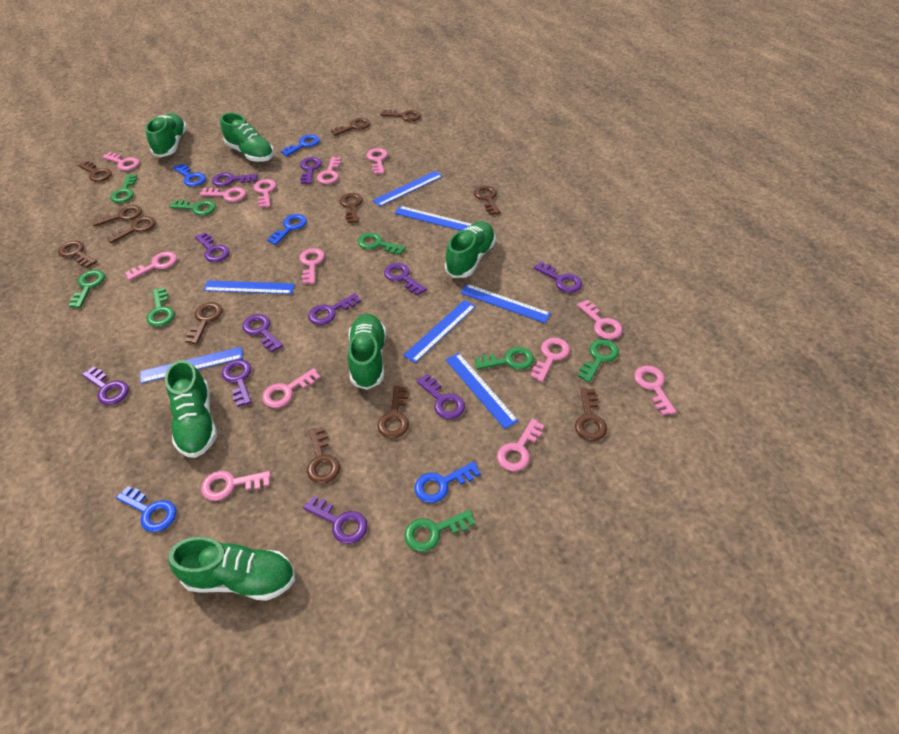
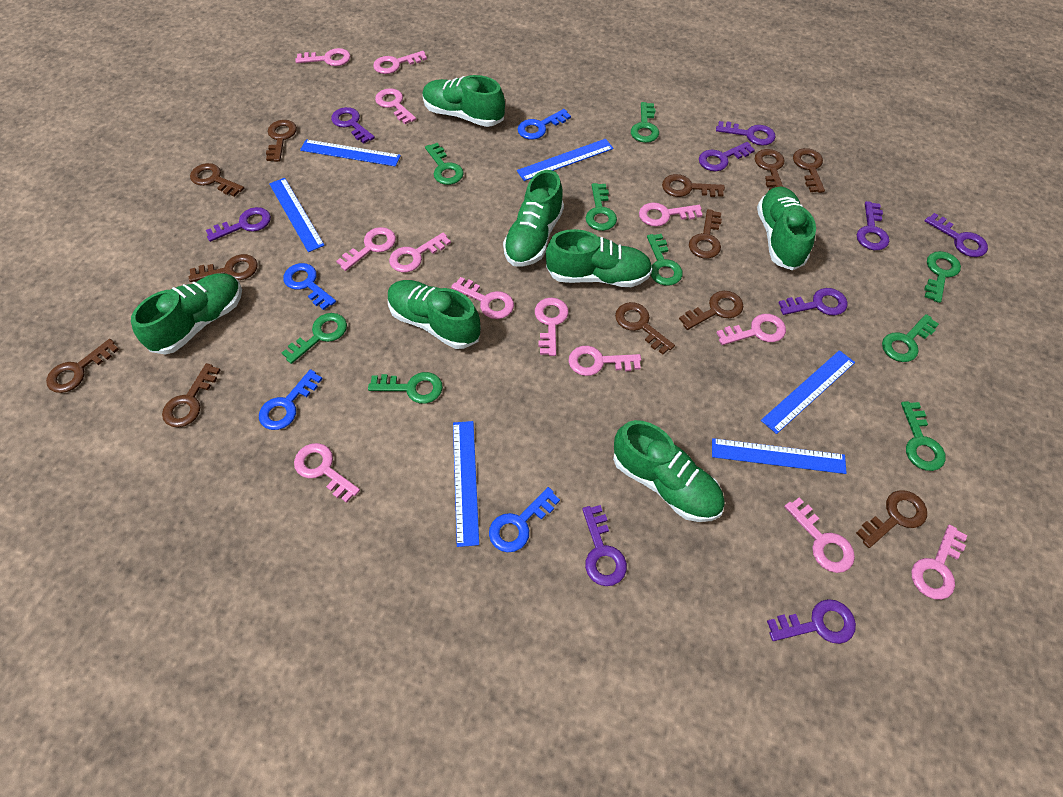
blue key: 5 -> 4
blue ruler: 7 -> 6
green key: 8 -> 9
green shoe: 6 -> 7
purple key: 11 -> 9

